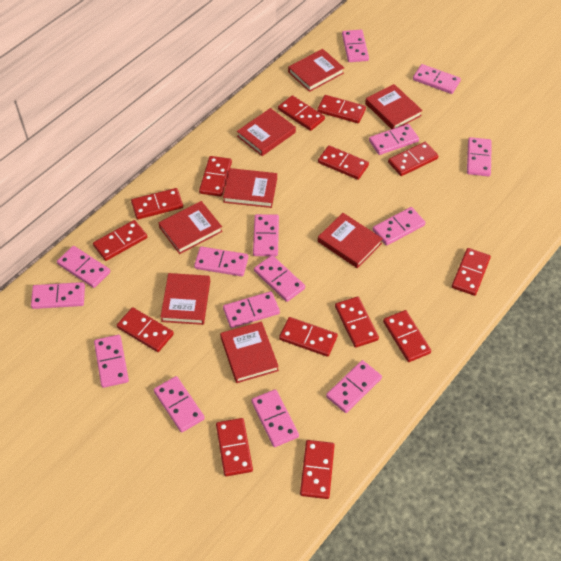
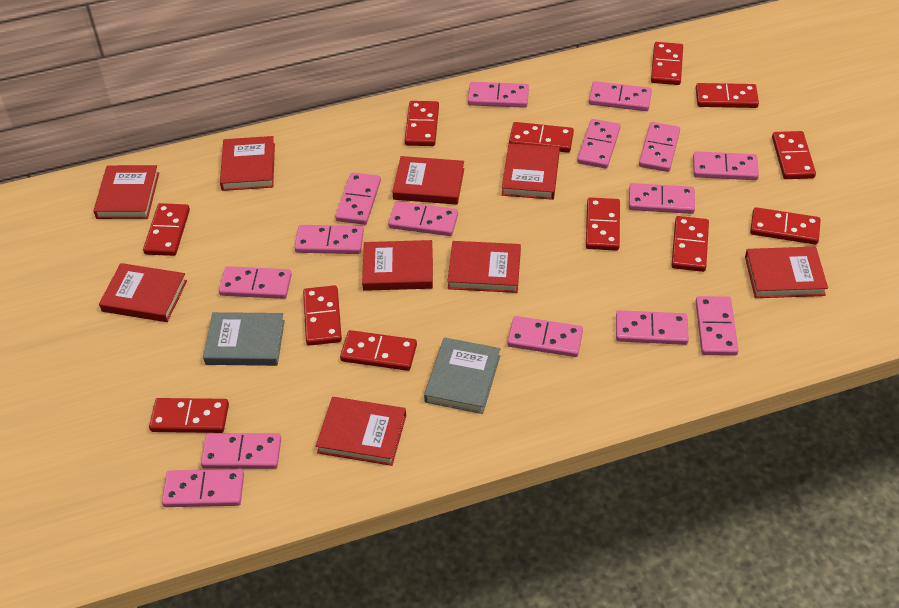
grey book: 0 -> 2
red book: 8 -> 9
red domino: 14 -> 12

